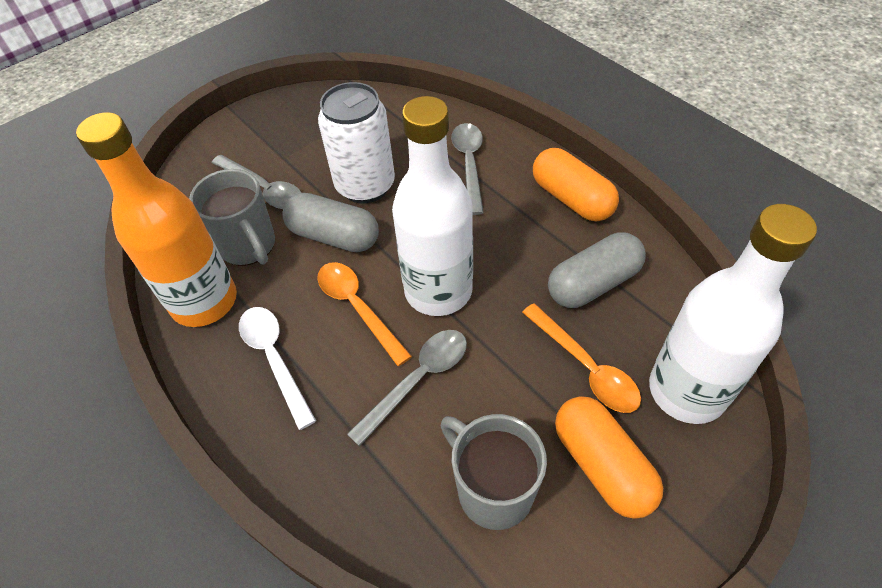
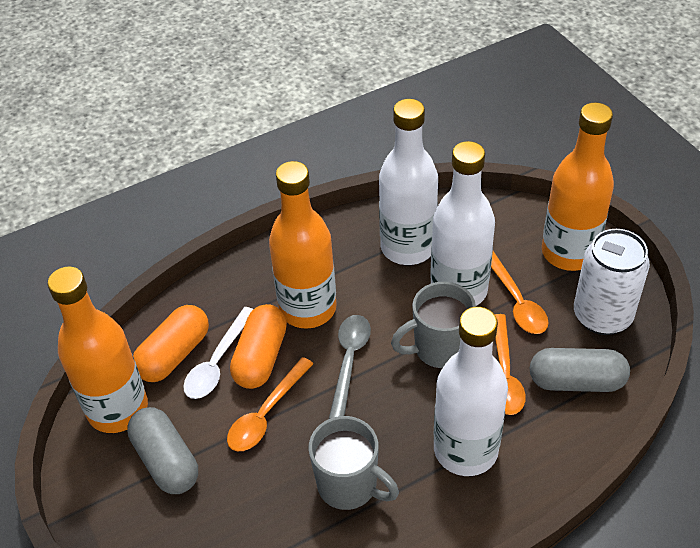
grey spoon: 3 -> 1
orange bottle: 1 -> 3
orange spoon: 2 -> 3
white bottle: 2 -> 3

